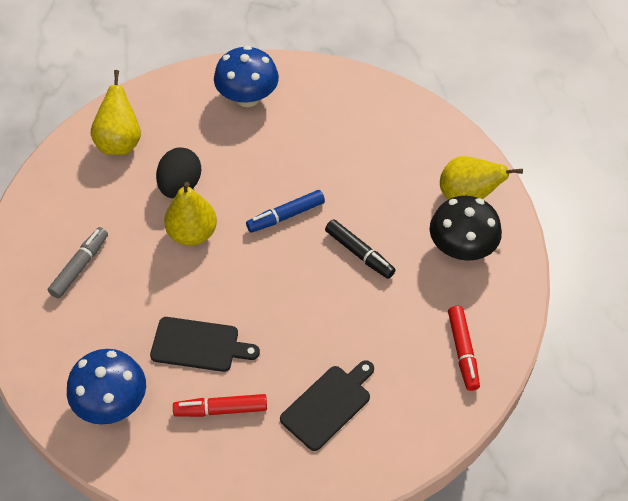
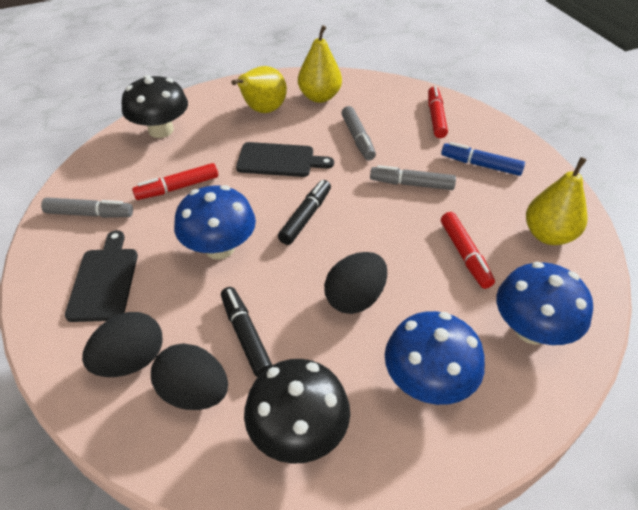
black egg: 1 -> 3
black marker: 1 -> 2
black mushroom: 1 -> 2
blue mushroom: 2 -> 3
grey marker: 1 -> 3
red marker: 2 -> 3

